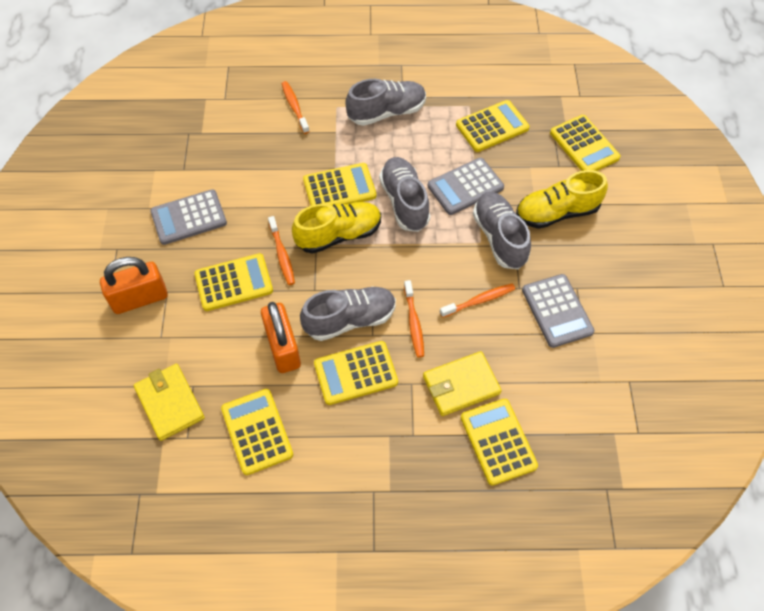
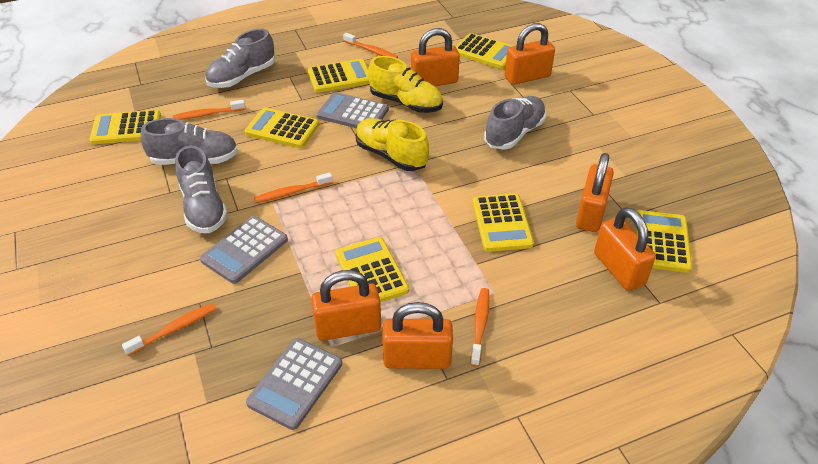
orange padlock: 2 -> 6
orange toothbrush: 4 -> 5
yellow wallet: 2 -> 0

